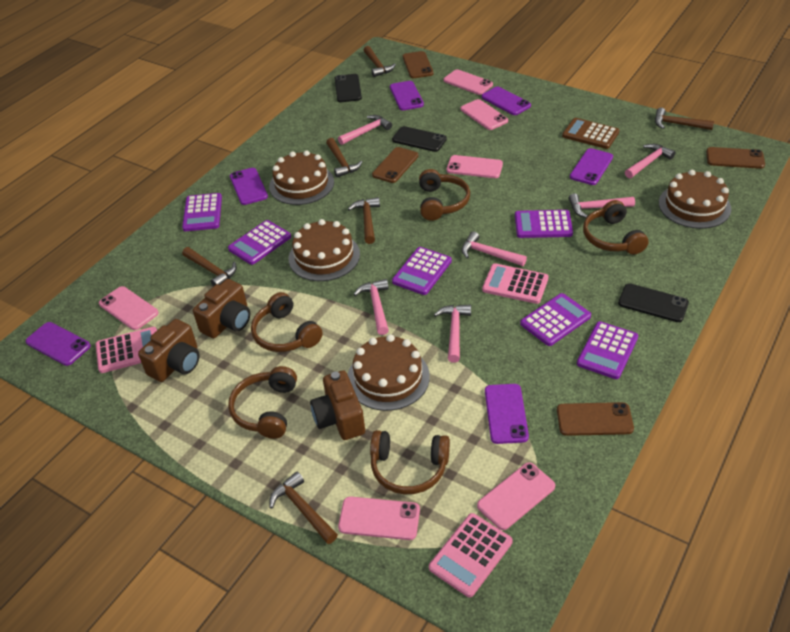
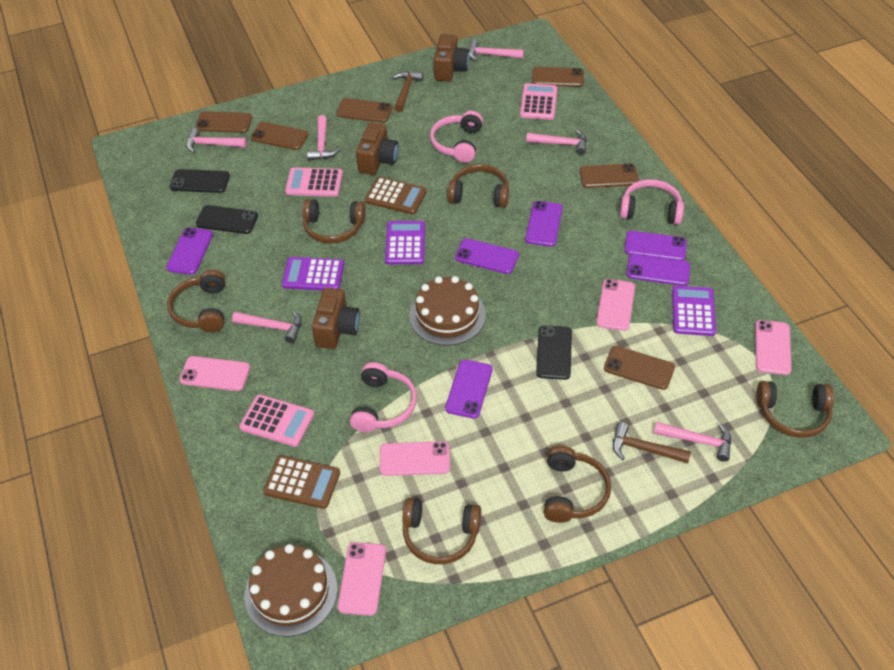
brown cake: 4 -> 2
brown calculator: 1 -> 2
brown hammer: 6 -> 2
brown headphones: 5 -> 6
brown phone: 4 -> 6
pink headphones: 0 -> 3
pink phone: 6 -> 5
purple calculator: 6 -> 3

